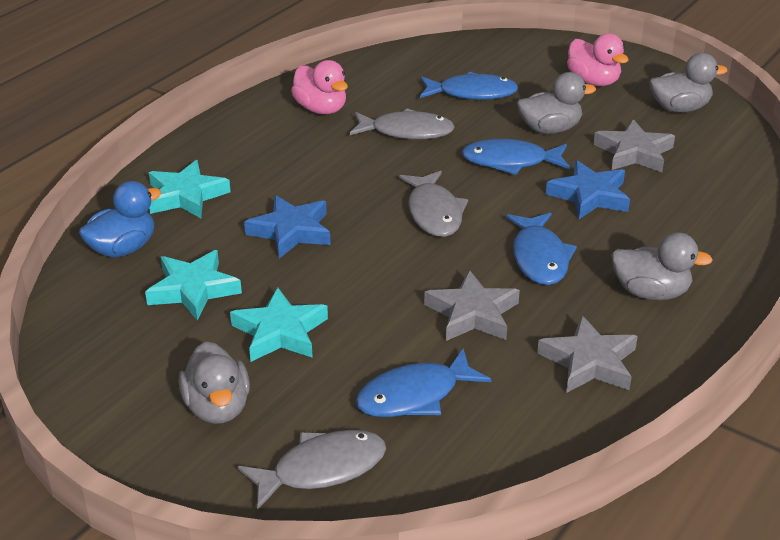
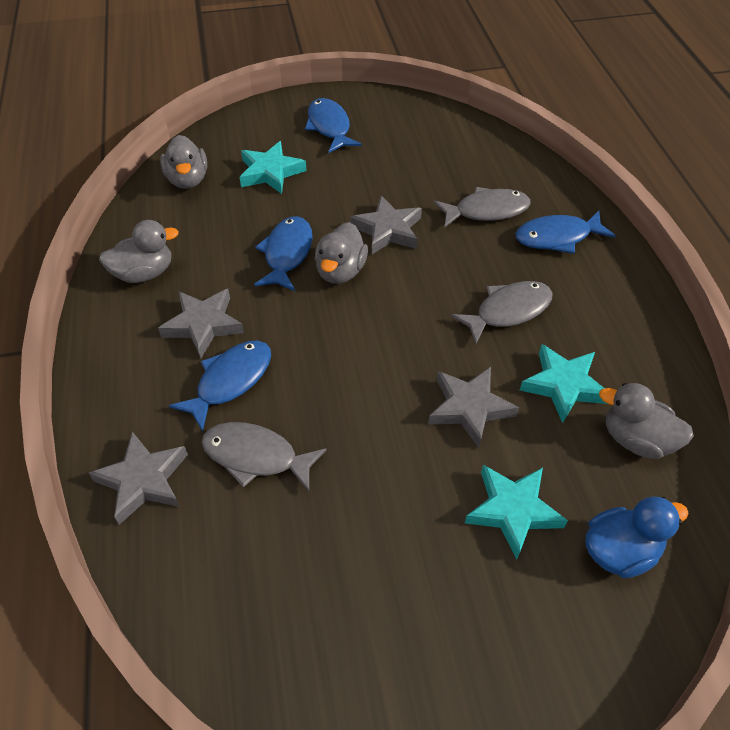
blue star: 2 -> 0
grey star: 3 -> 4
pink duck: 2 -> 0

